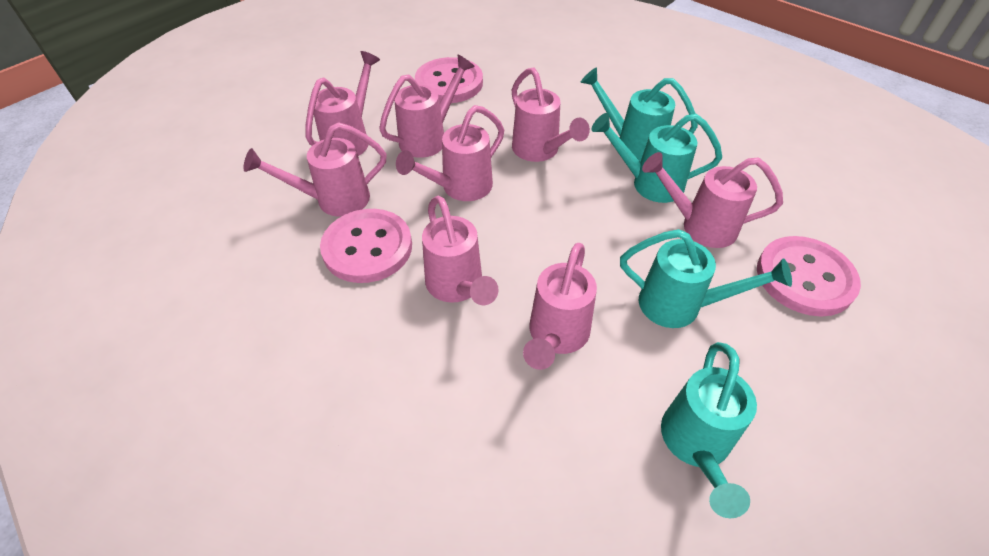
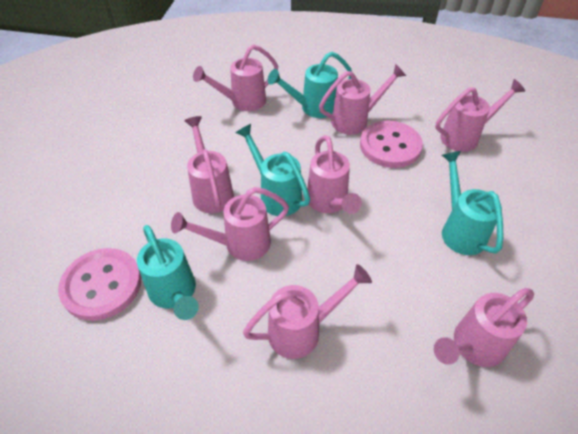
pink button: 3 -> 2

